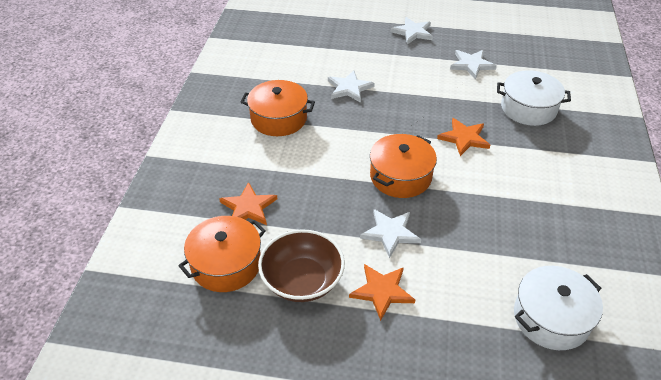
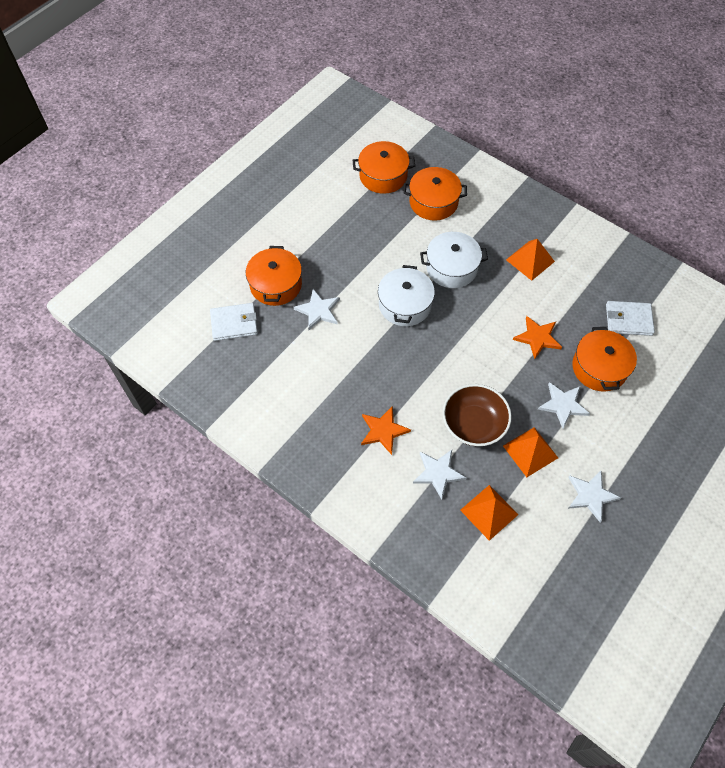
orange pot: 3 -> 4
orange pyramid: 0 -> 3
orange star: 3 -> 2
white wallet: 0 -> 2

